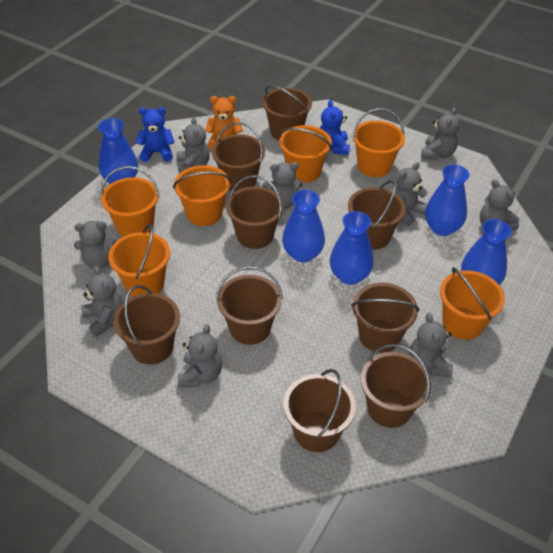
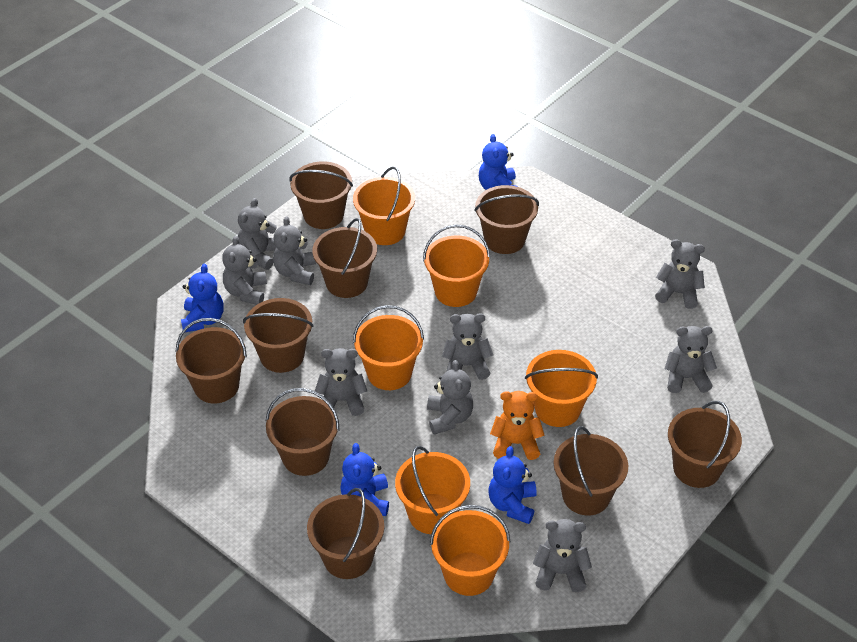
blue teddy bear: 2 -> 4
blue vase: 5 -> 0

